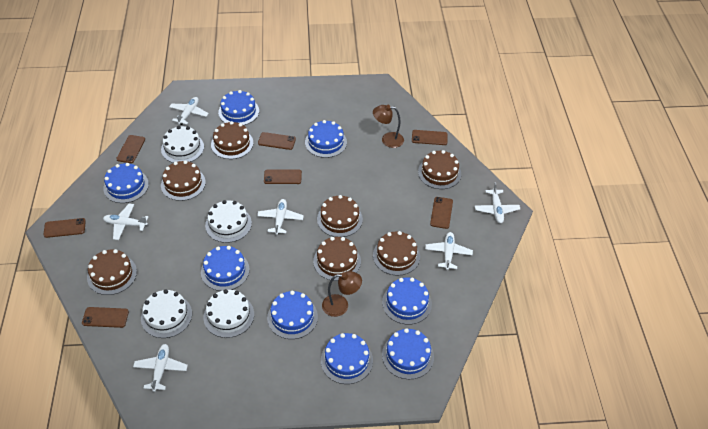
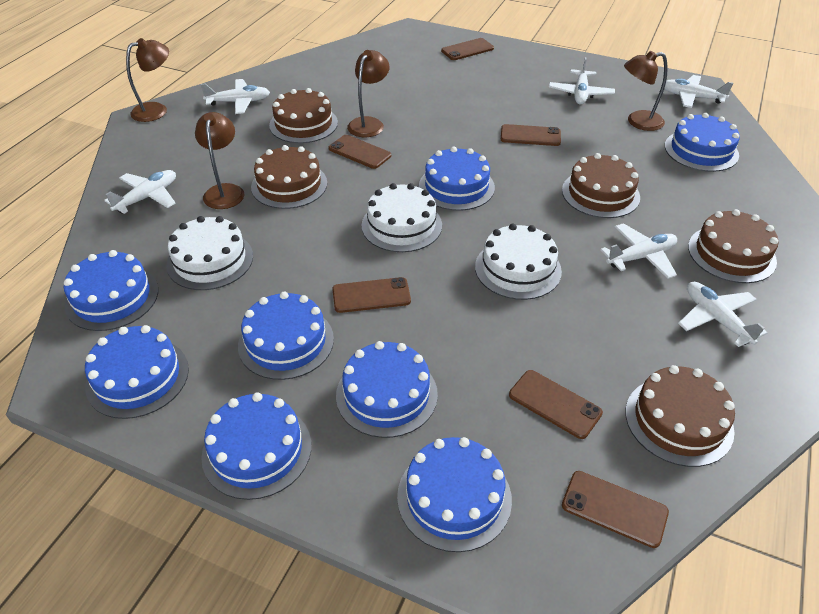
brown cake: 7 -> 5
brown lamp: 2 -> 4
brown phone: 7 -> 6
white cake: 4 -> 3

